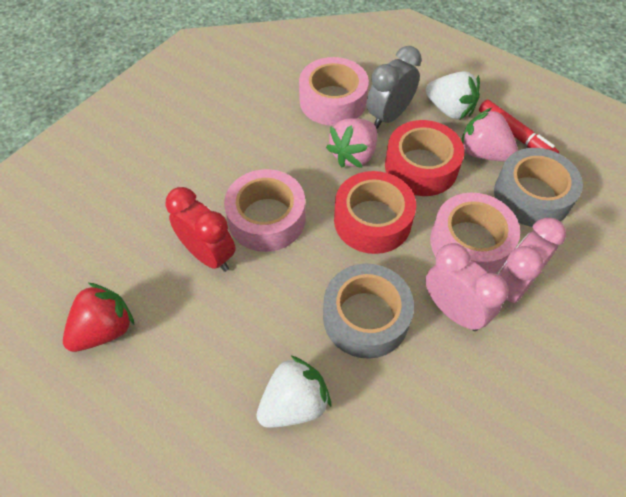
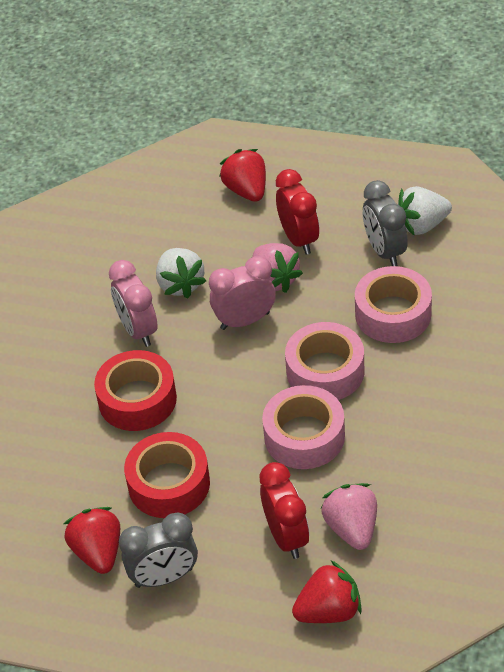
grey clock: 1 -> 2
grey tape: 2 -> 0
red clock: 1 -> 2
red marker: 1 -> 0
red strawberry: 1 -> 3

